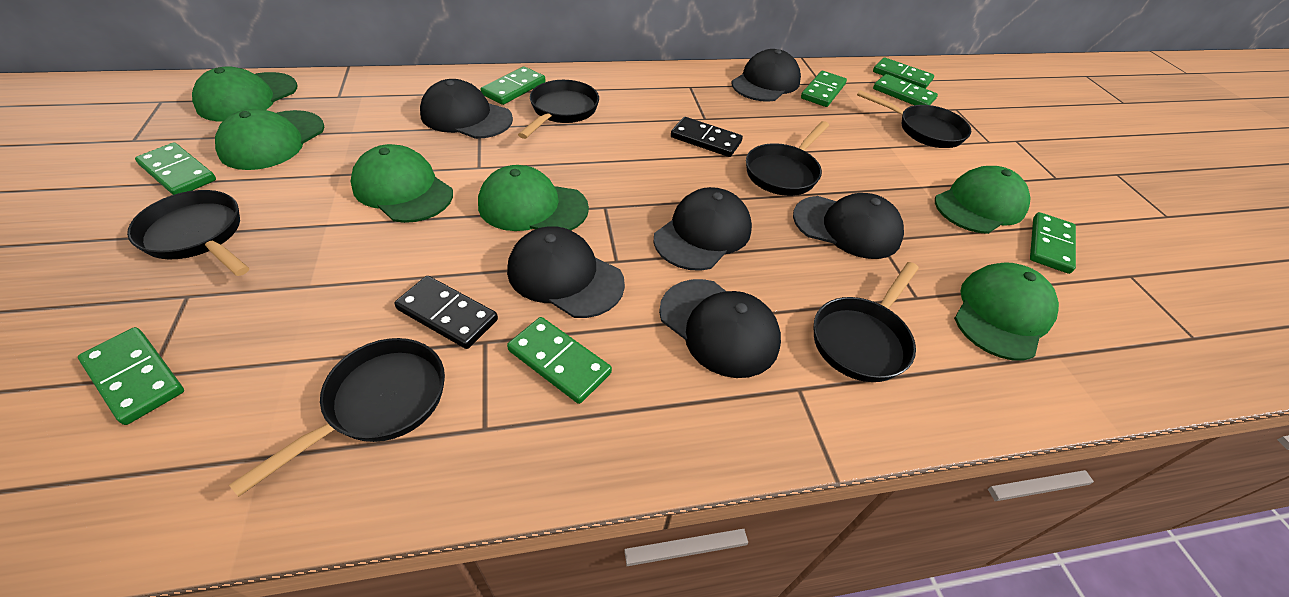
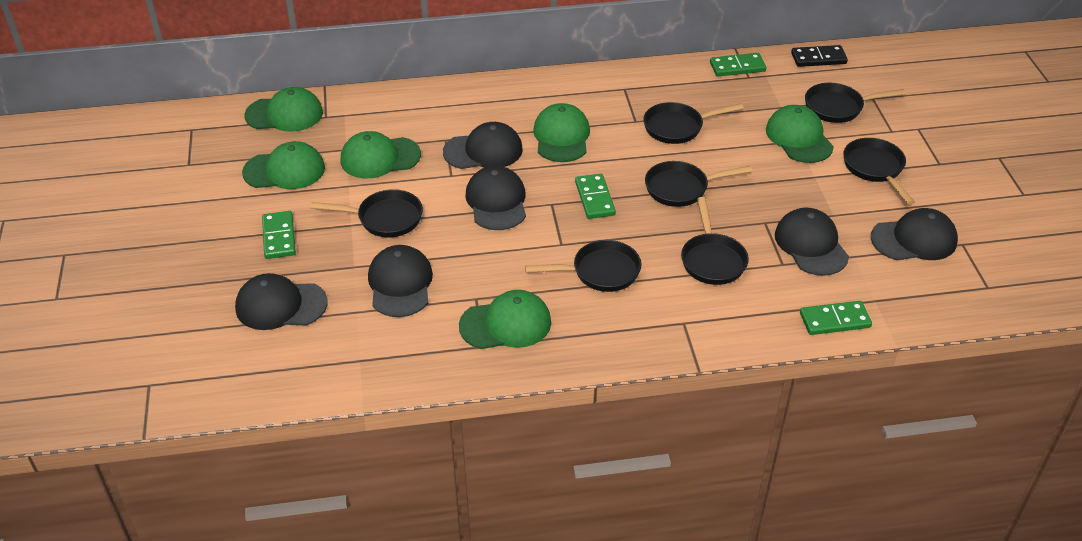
black domino: 2 -> 1
black pan: 6 -> 7
green domino: 8 -> 4

